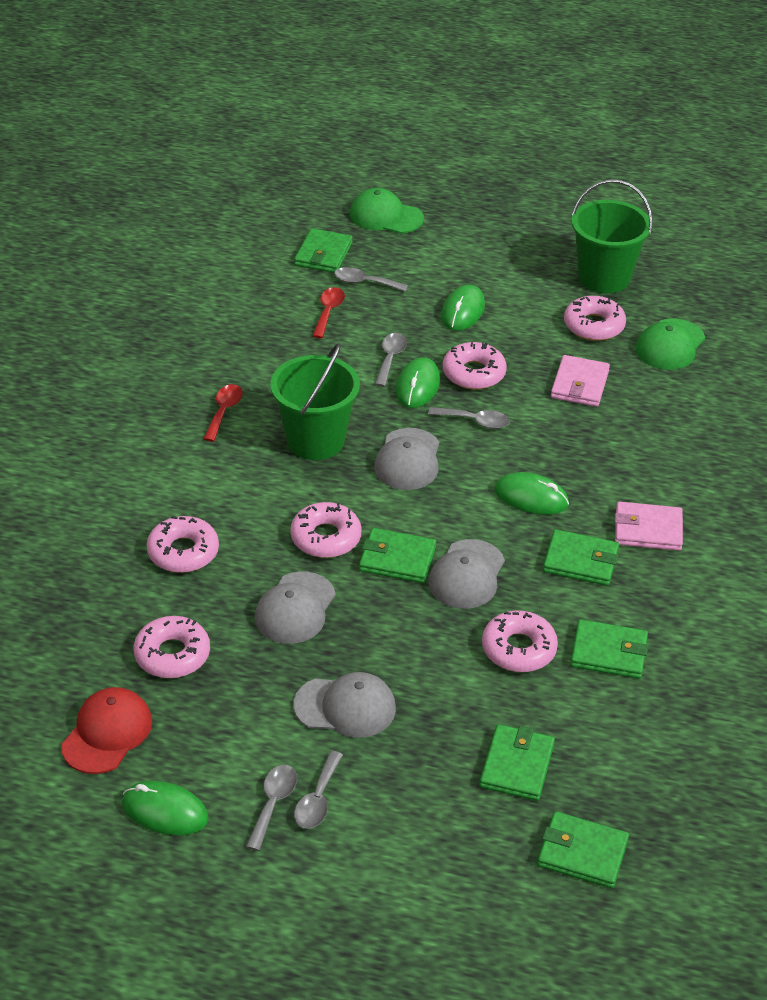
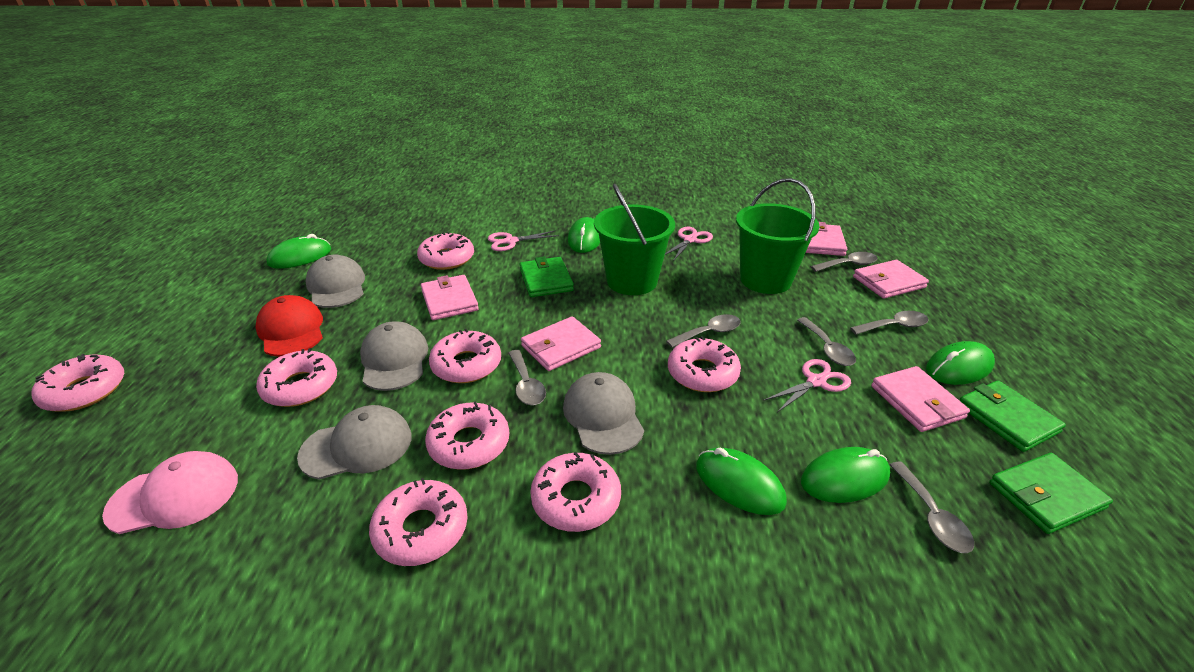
green cap: 2 -> 0
green mouse: 4 -> 5
green wallet: 6 -> 3
grey spoon: 5 -> 6
pink cap: 0 -> 1
pink donut: 6 -> 8
pink scissors: 0 -> 3
pink wallet: 2 -> 5
red spoon: 2 -> 0

